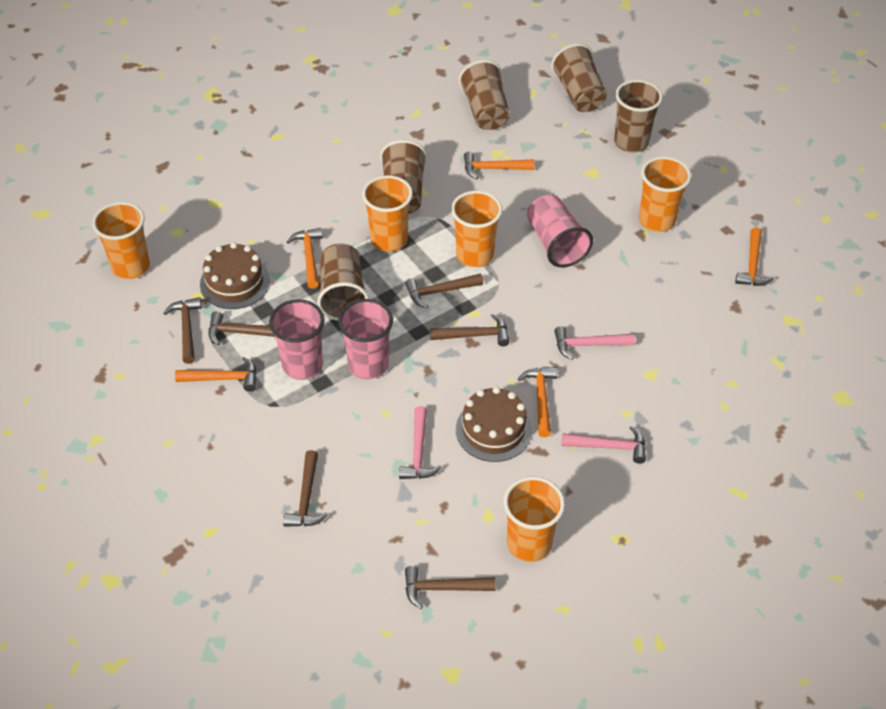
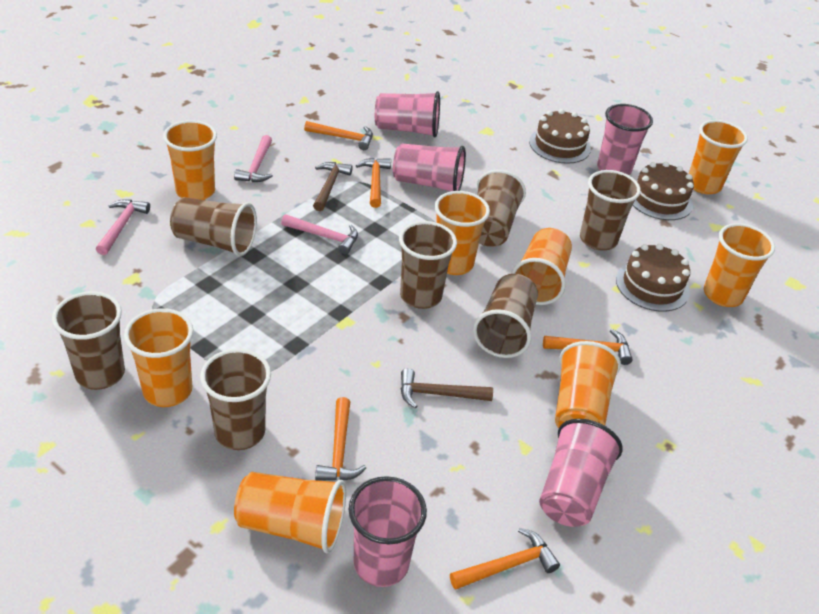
brown cake: 2 -> 3
brown cup: 5 -> 7
brown hammer: 6 -> 2
orange cup: 5 -> 8
pink cup: 3 -> 5

